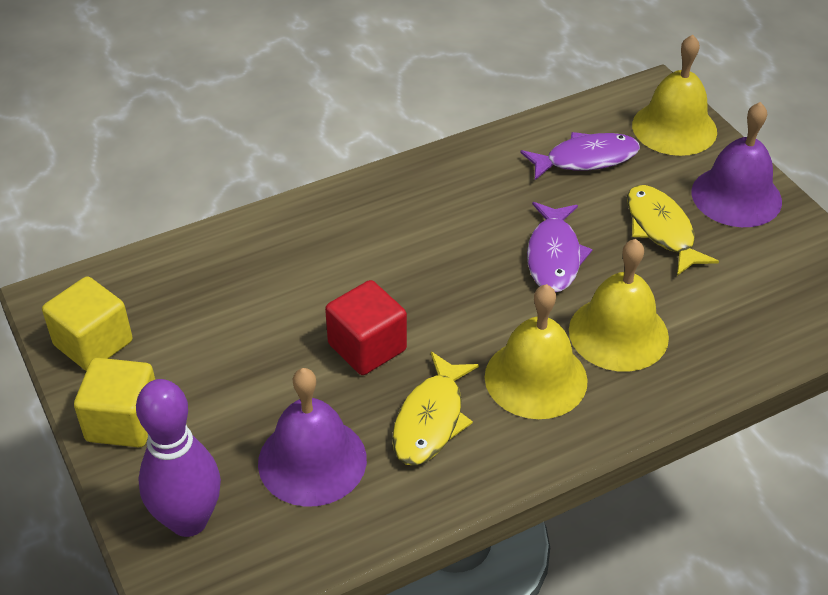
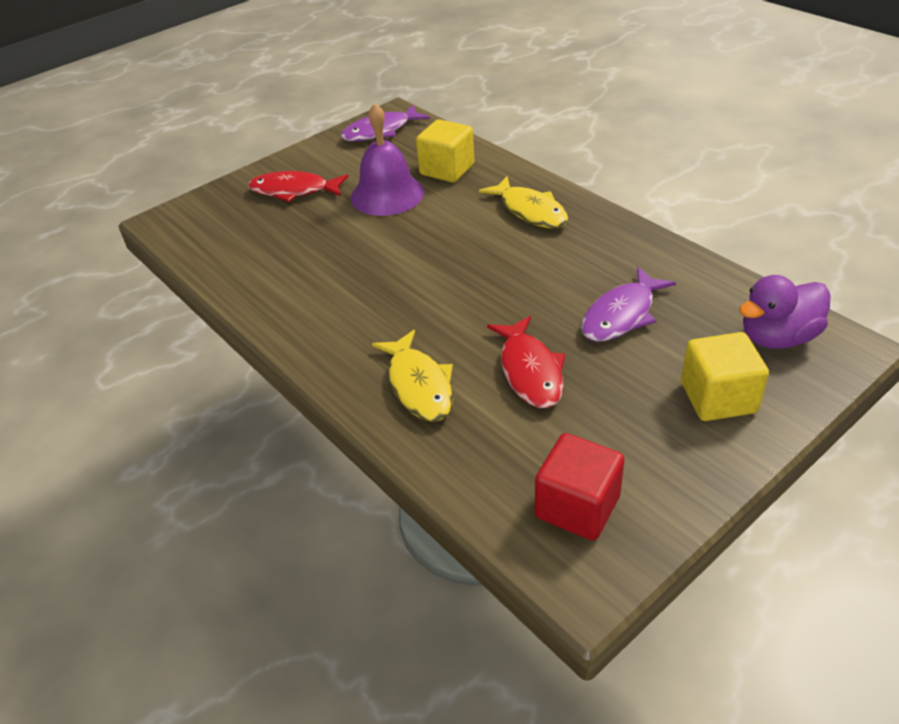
purple bell: 2 -> 1
purple bowling pin: 1 -> 0
purple duck: 0 -> 1
red fish: 0 -> 2
yellow bell: 3 -> 0

